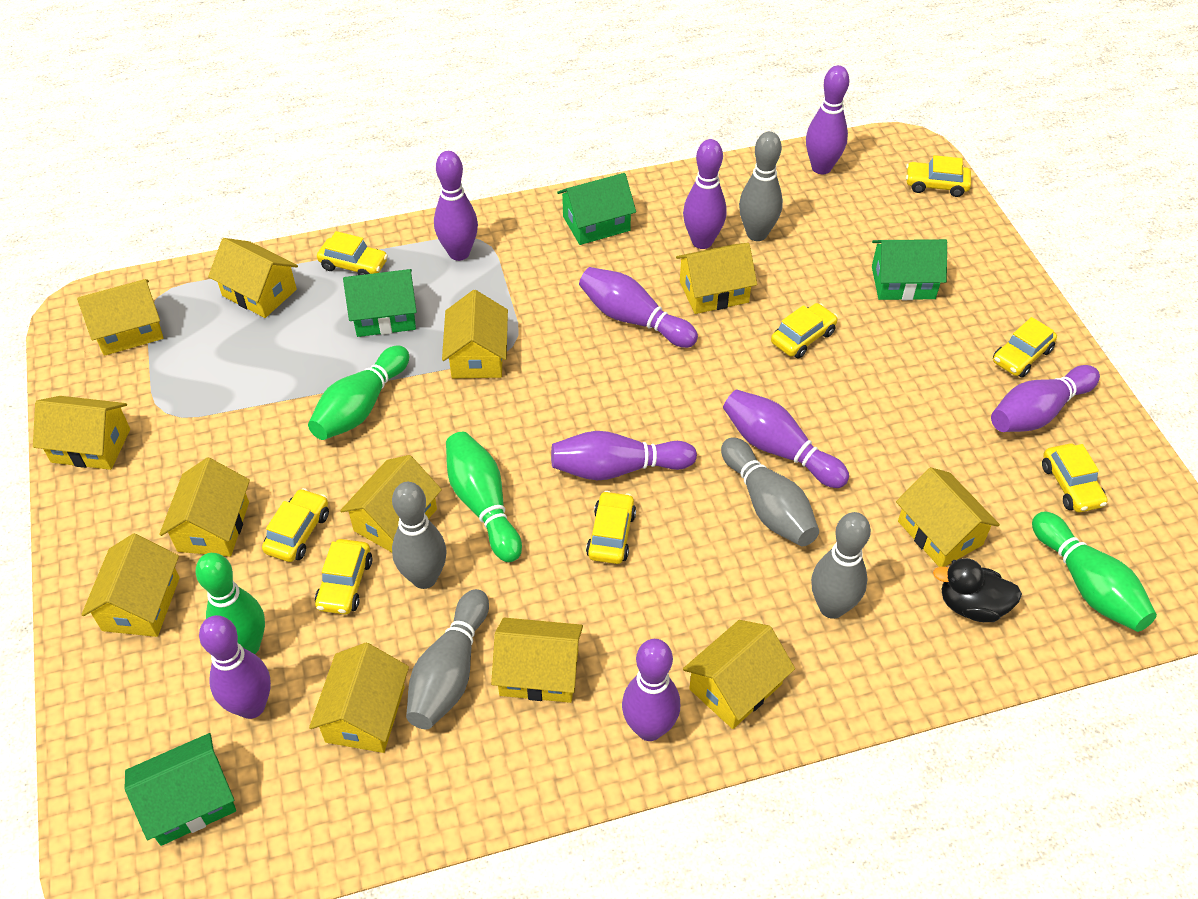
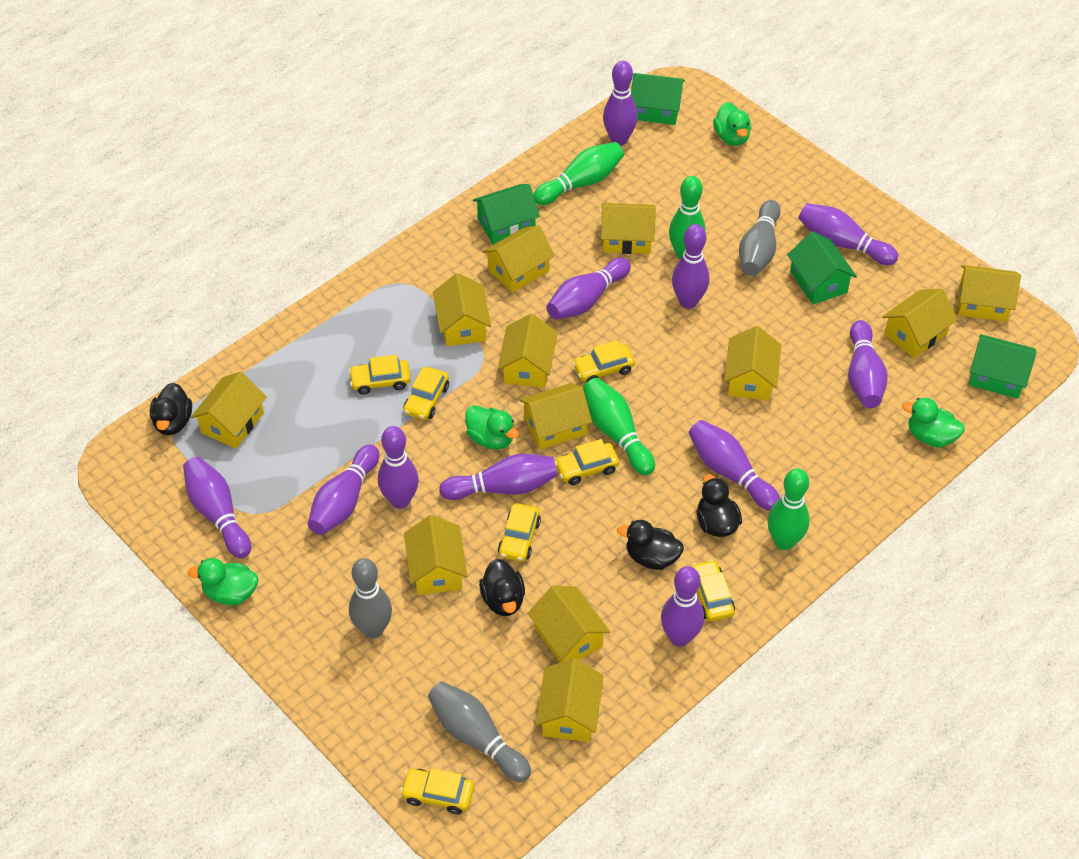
black duck: 1 -> 4
green duck: 0 -> 4
grey bowling pin: 5 -> 3
purple bowling pin: 9 -> 11
yellow car: 8 -> 7

